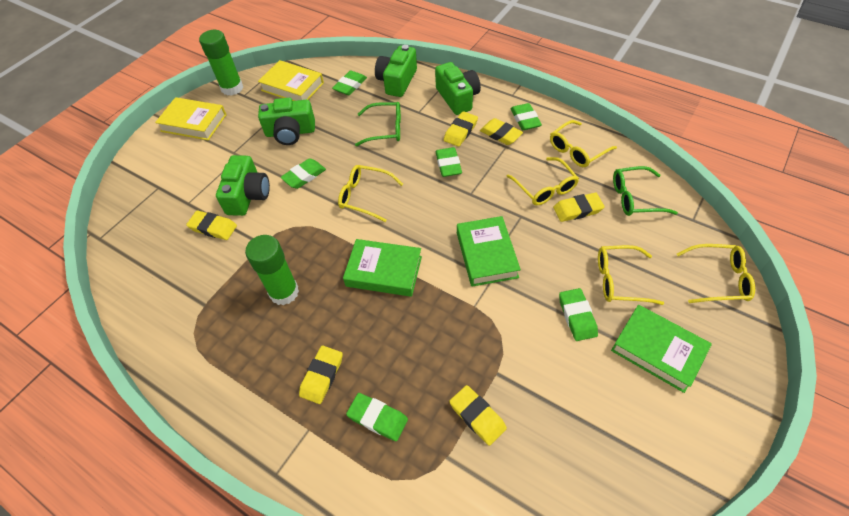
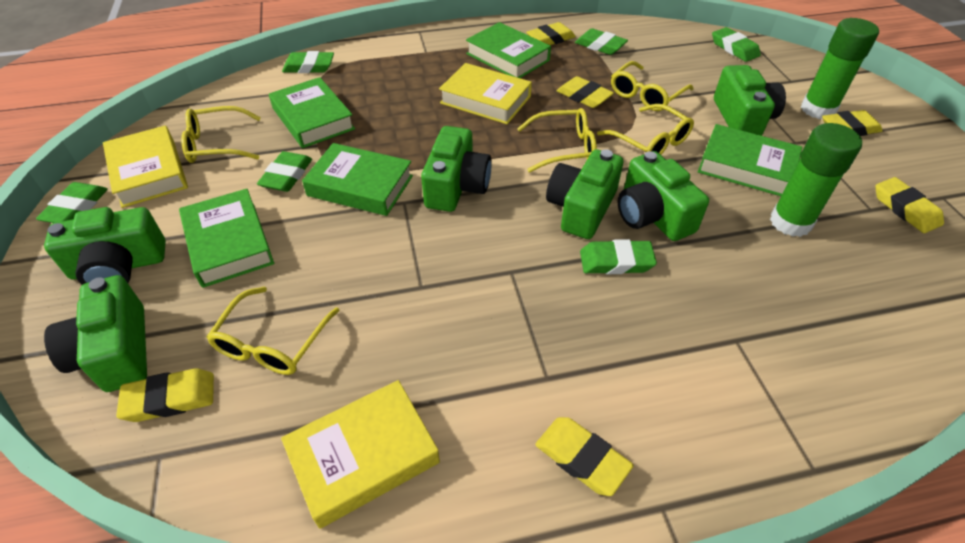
green book: 3 -> 5
green camera: 4 -> 6
green glasses: 2 -> 0
yellow book: 2 -> 3

